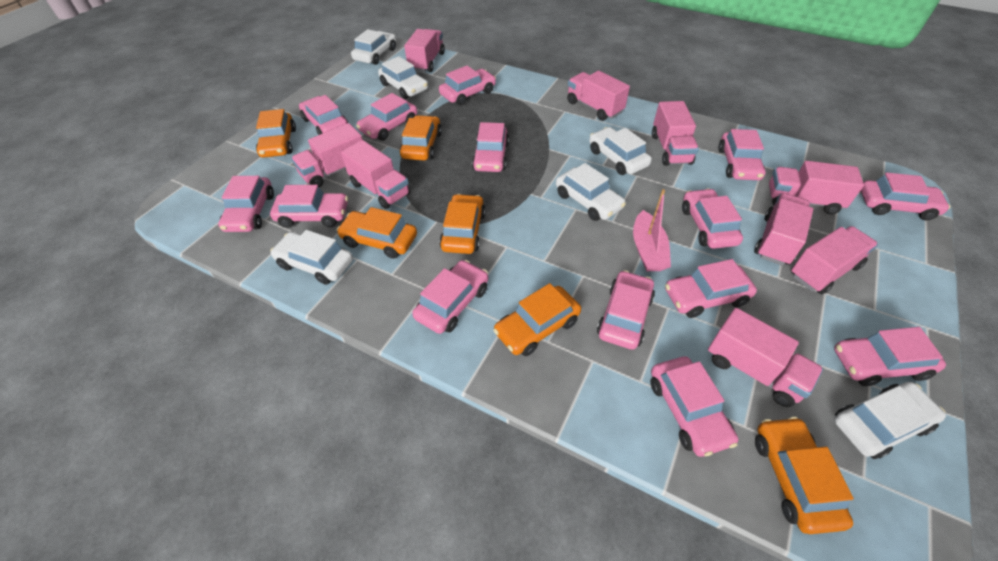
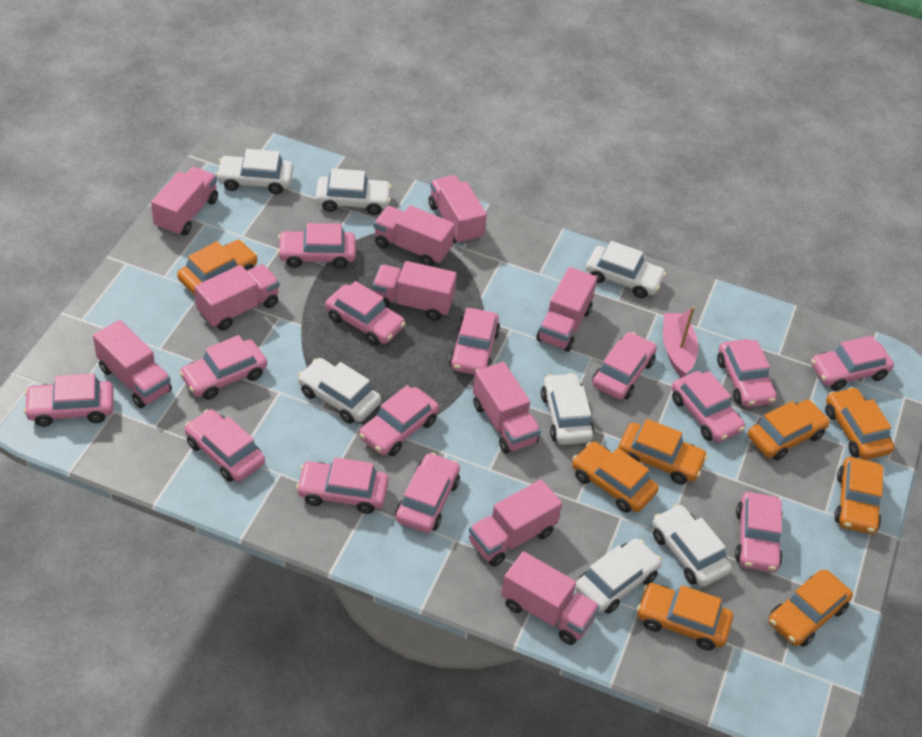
orange car: 6 -> 8
pink truck: 9 -> 10
white car: 6 -> 7

